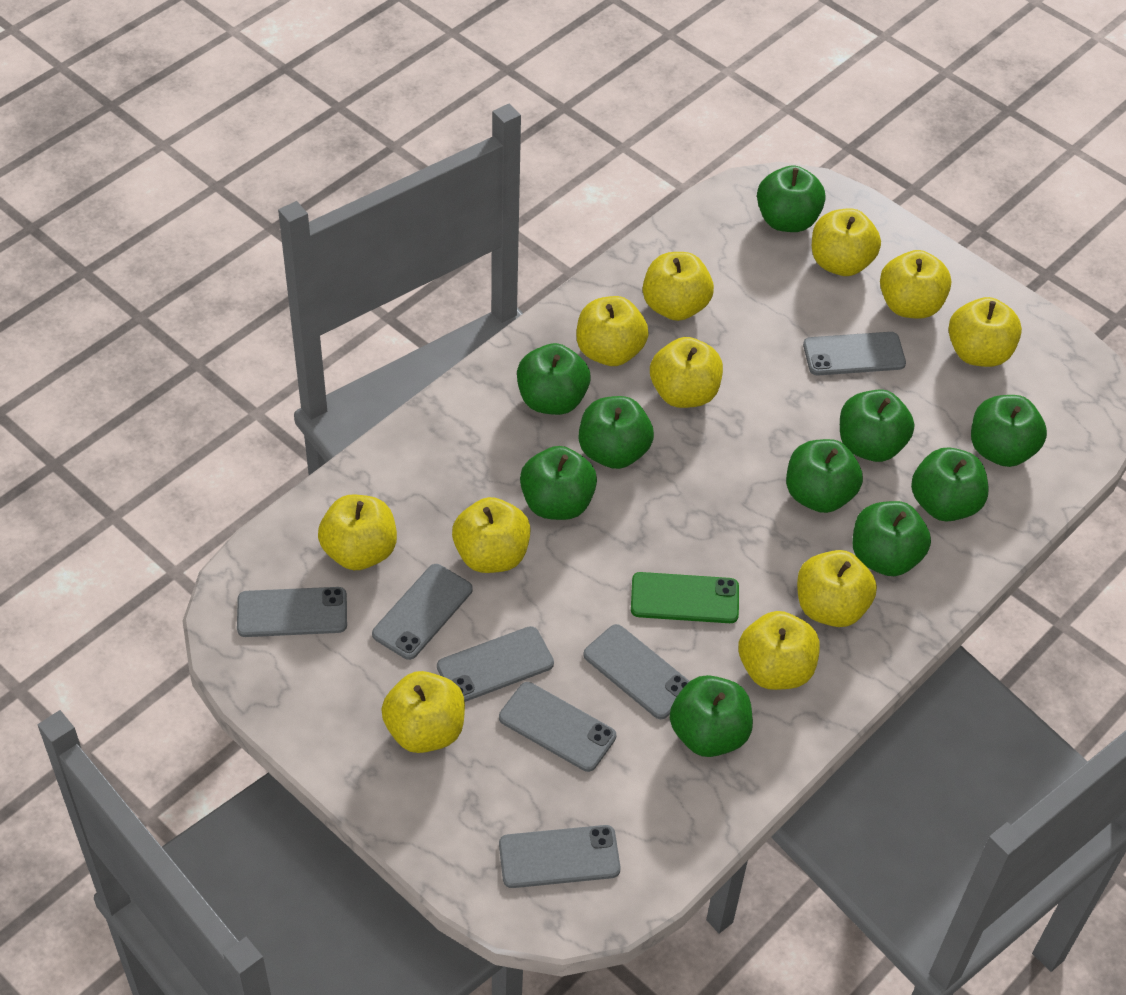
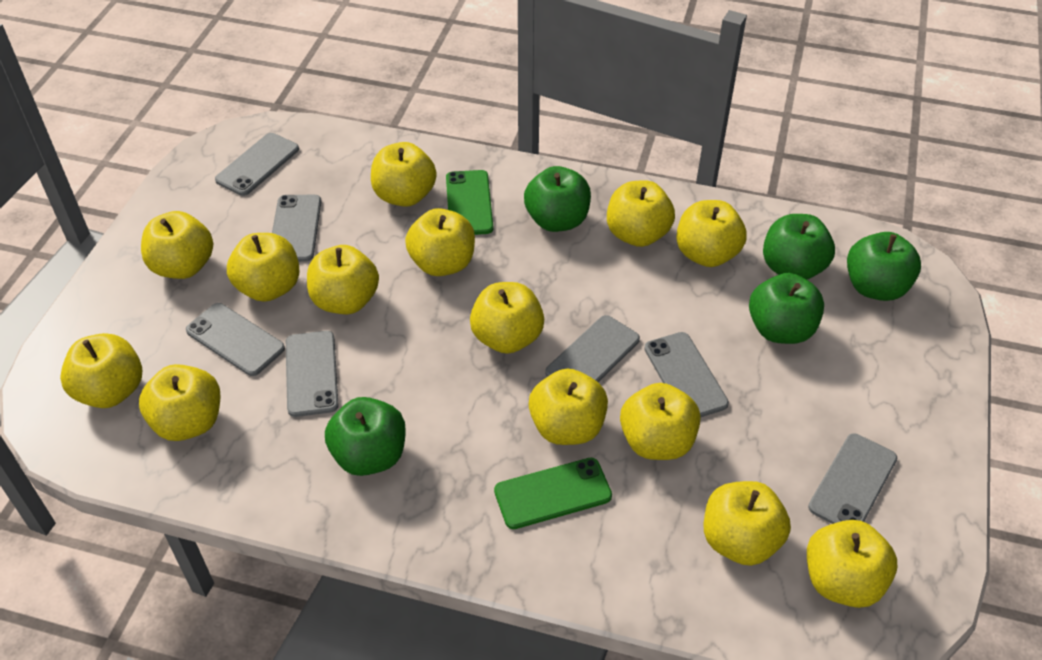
green apple: 10 -> 5
green phone: 1 -> 2
yellow apple: 11 -> 14

